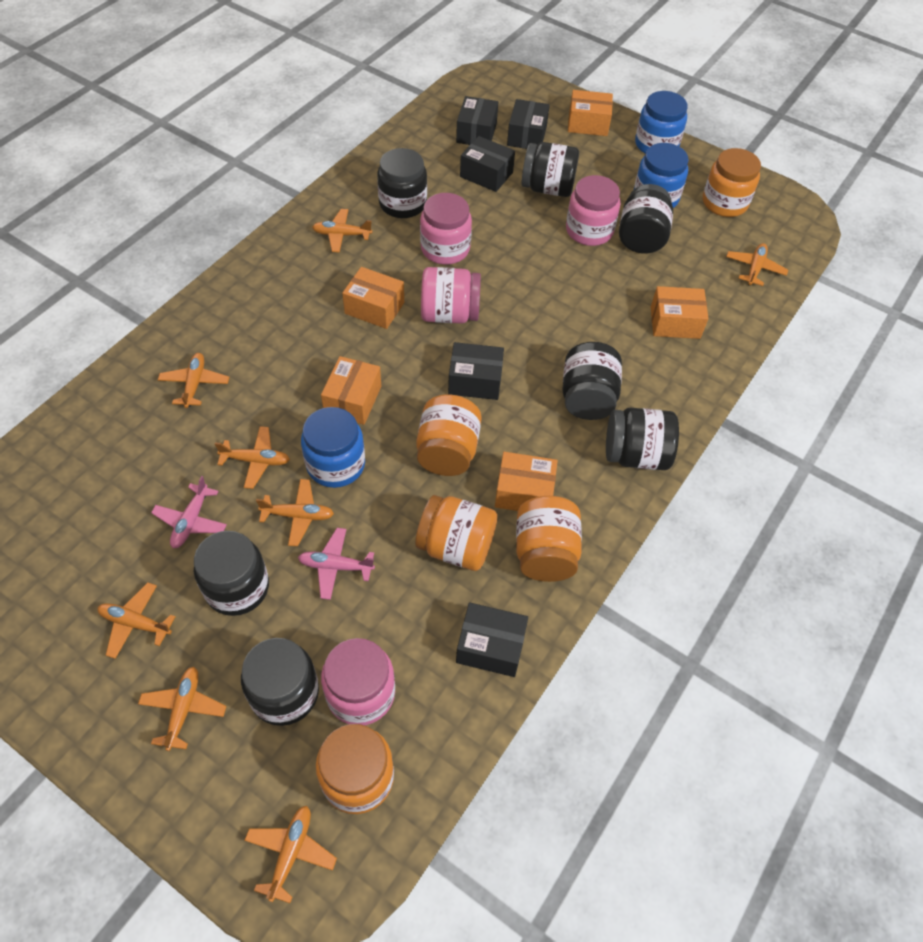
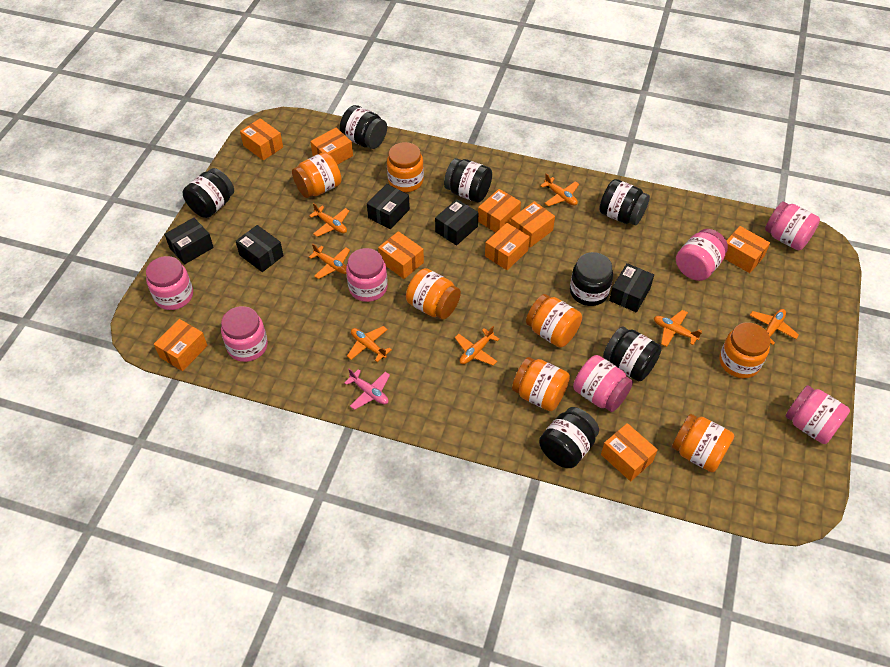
blue jar: 3 -> 0
orange box: 5 -> 9
orange jar: 5 -> 7
orange plane: 8 -> 7
pink jar: 4 -> 7
pink plane: 2 -> 1

